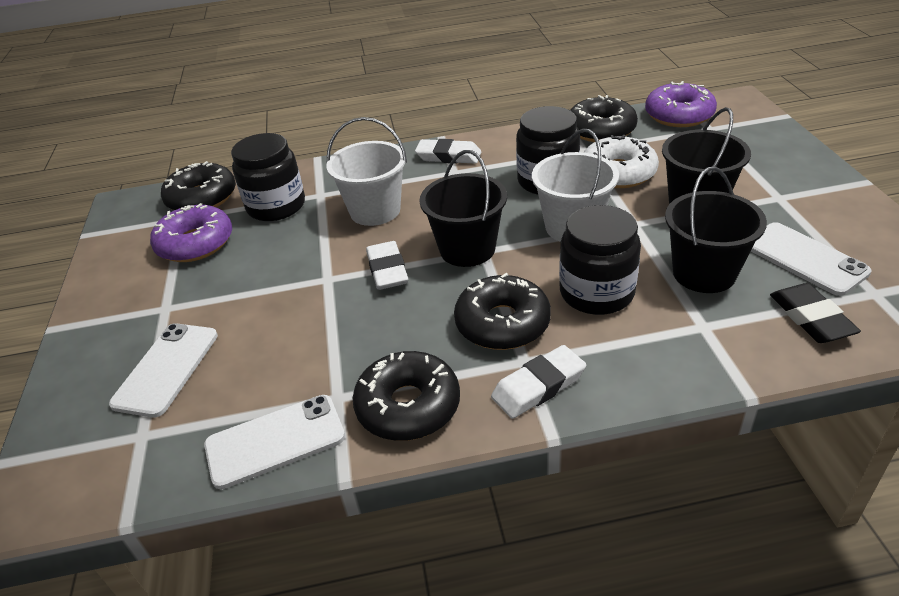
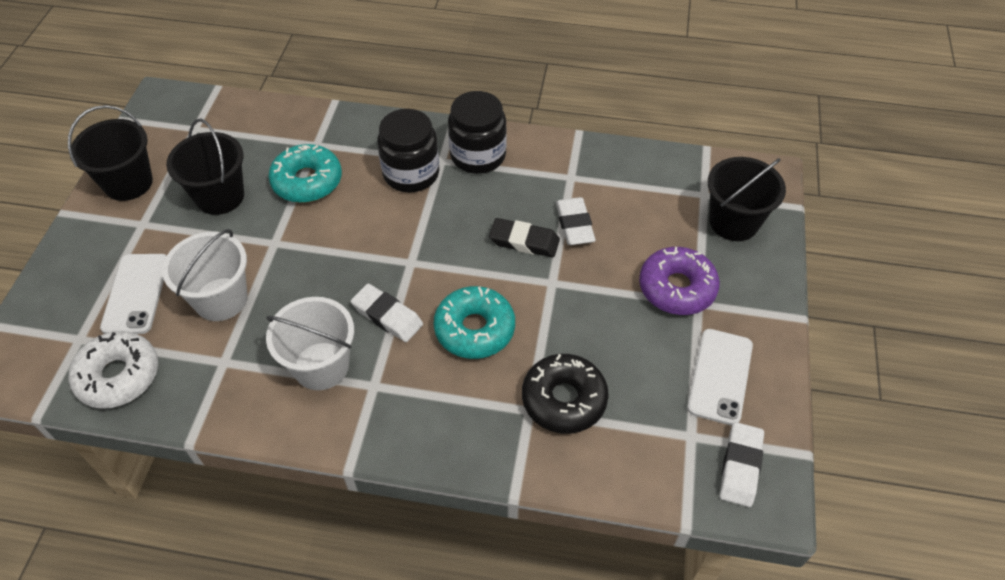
black donut: 4 -> 1
black jar: 3 -> 2
purple donut: 2 -> 1
turquoise donut: 0 -> 2
white phone: 3 -> 2

